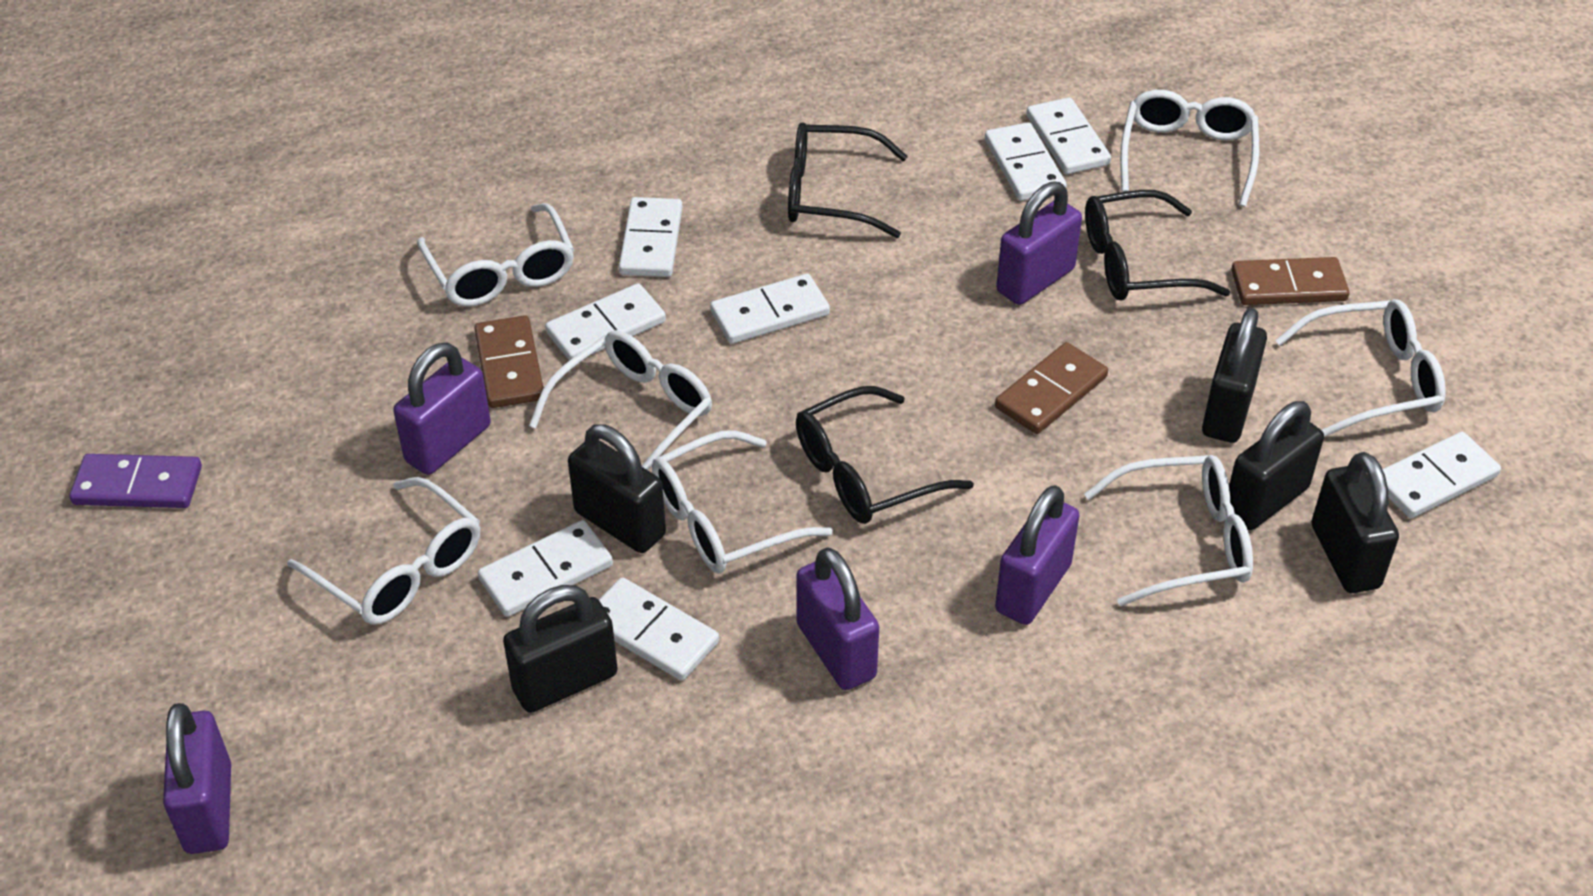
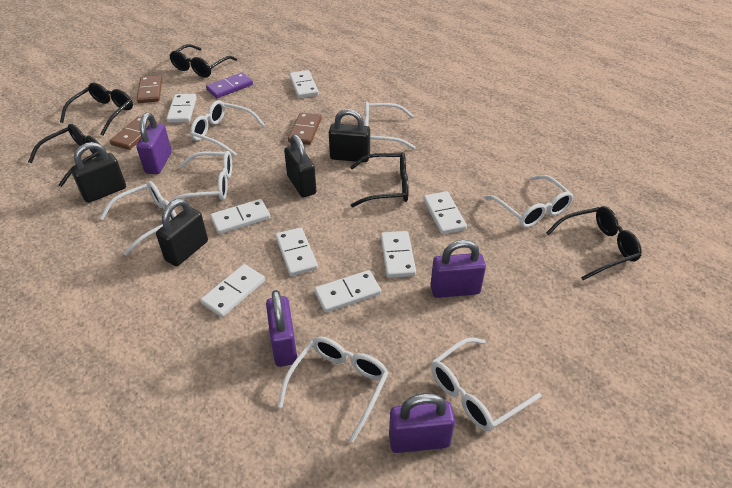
black glasses: 3 -> 5
black padlock: 5 -> 4
purple padlock: 5 -> 4

